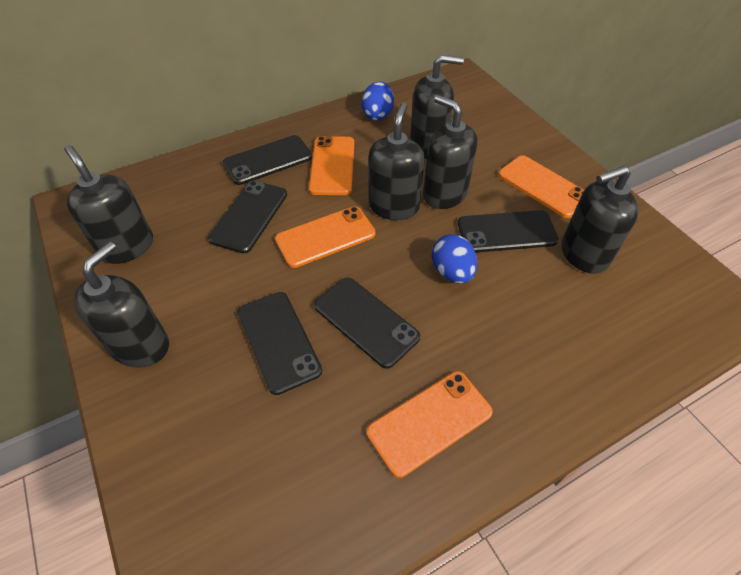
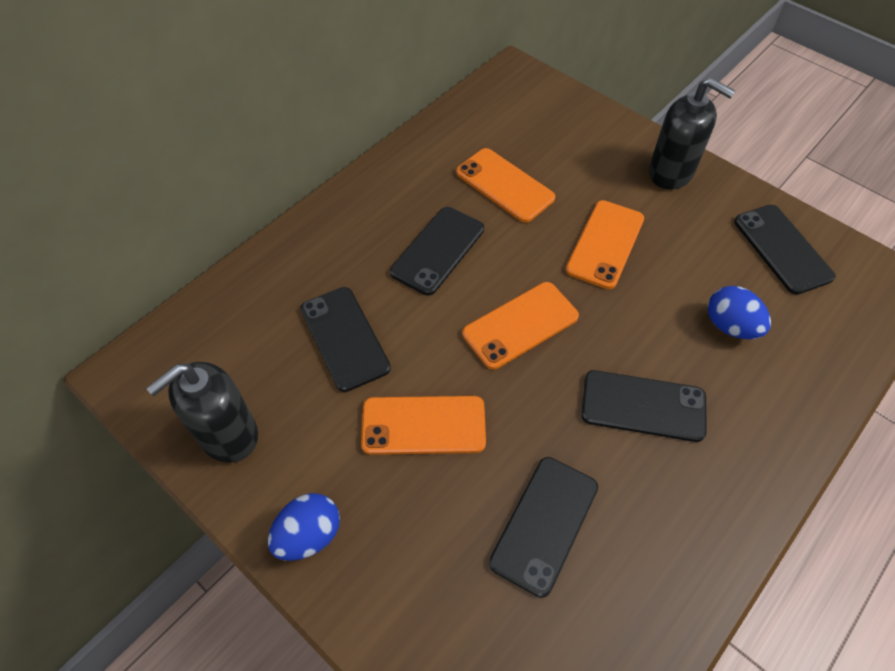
black soap dispenser: 6 -> 2

